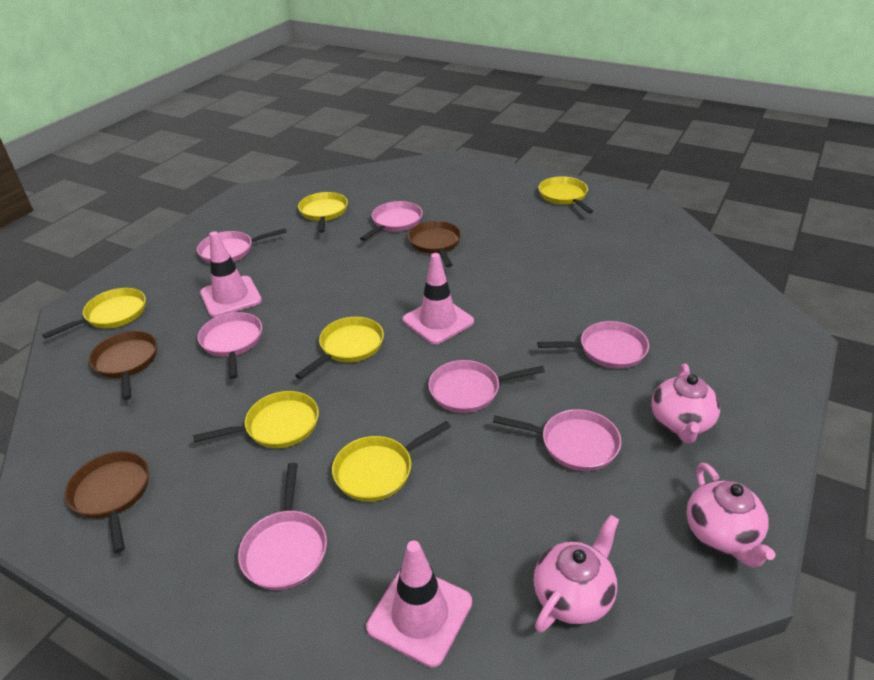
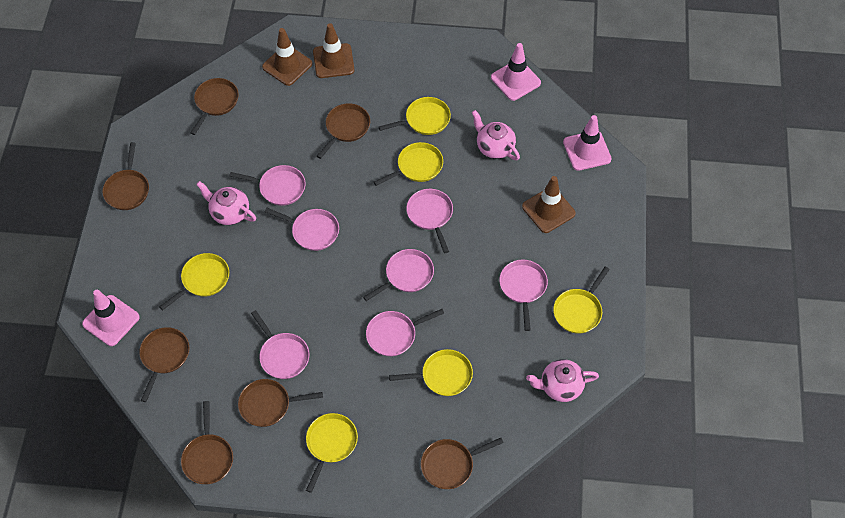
brown pan: 3 -> 7
brown traffic cone: 0 -> 3

